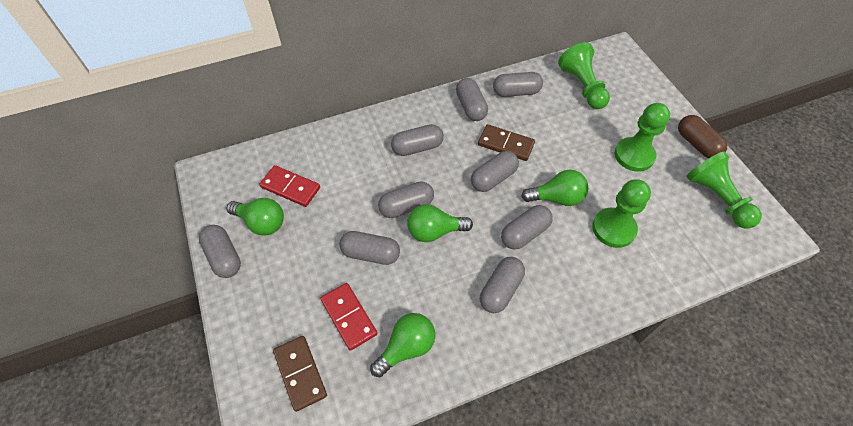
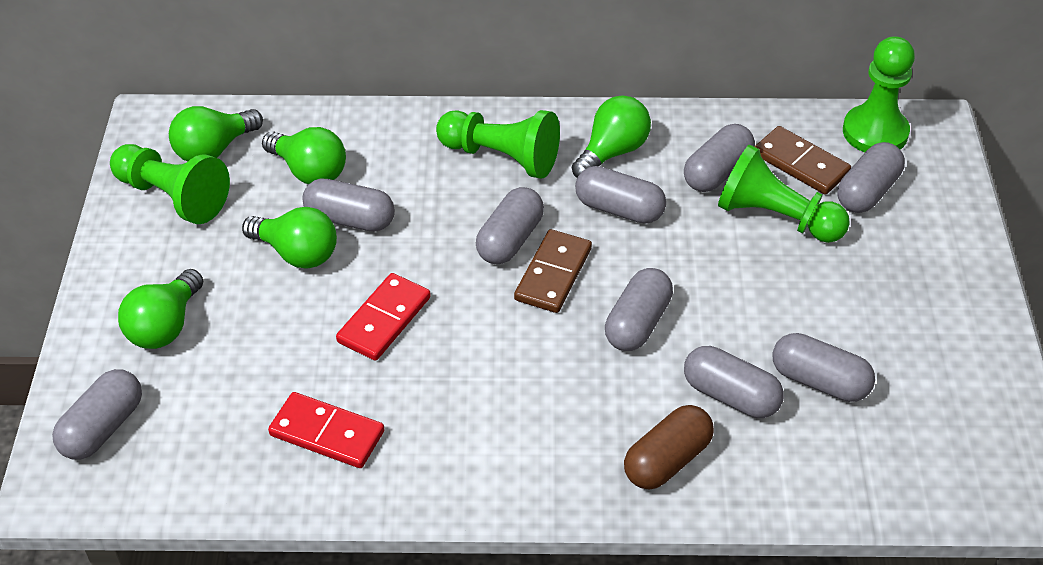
green light bulb: 4 -> 5

